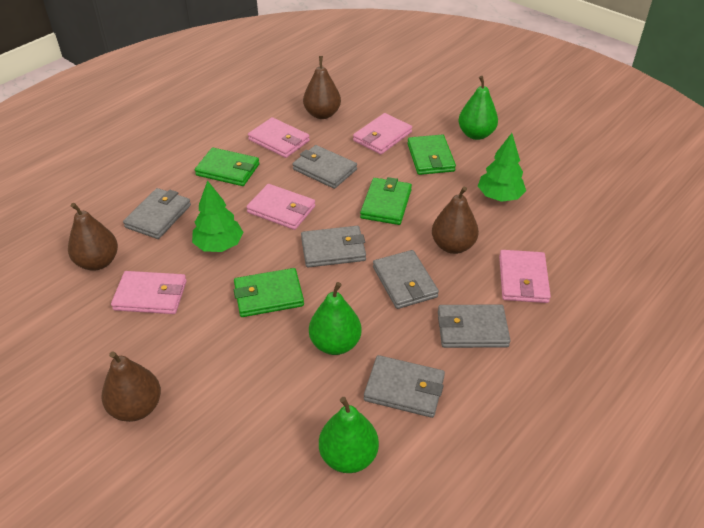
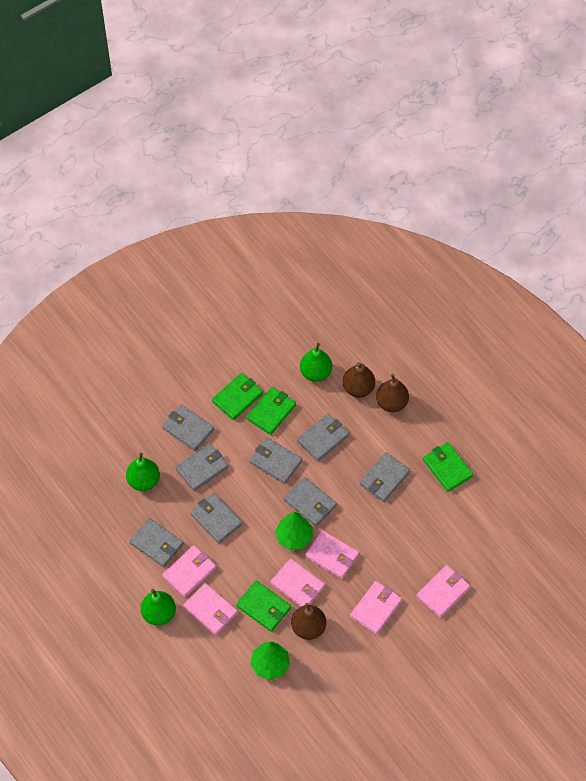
brown pear: 4 -> 3
grey wallet: 6 -> 8
pink wallet: 5 -> 6

